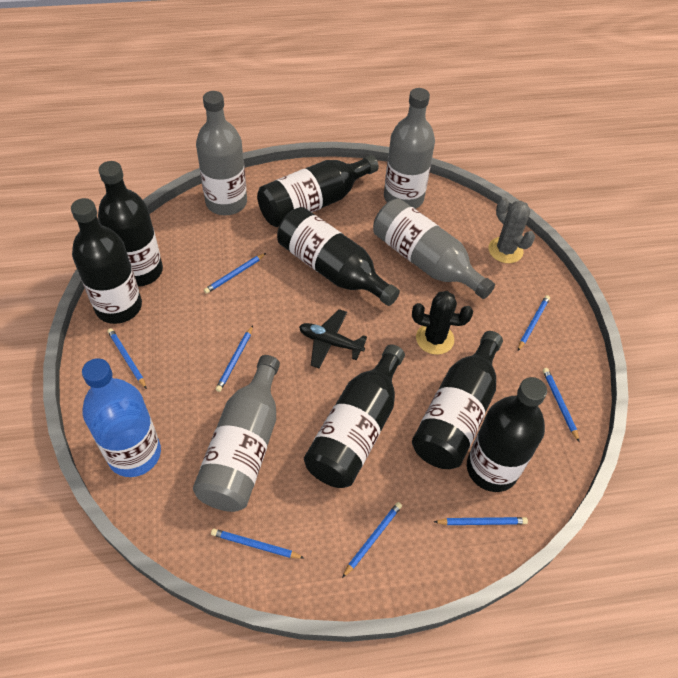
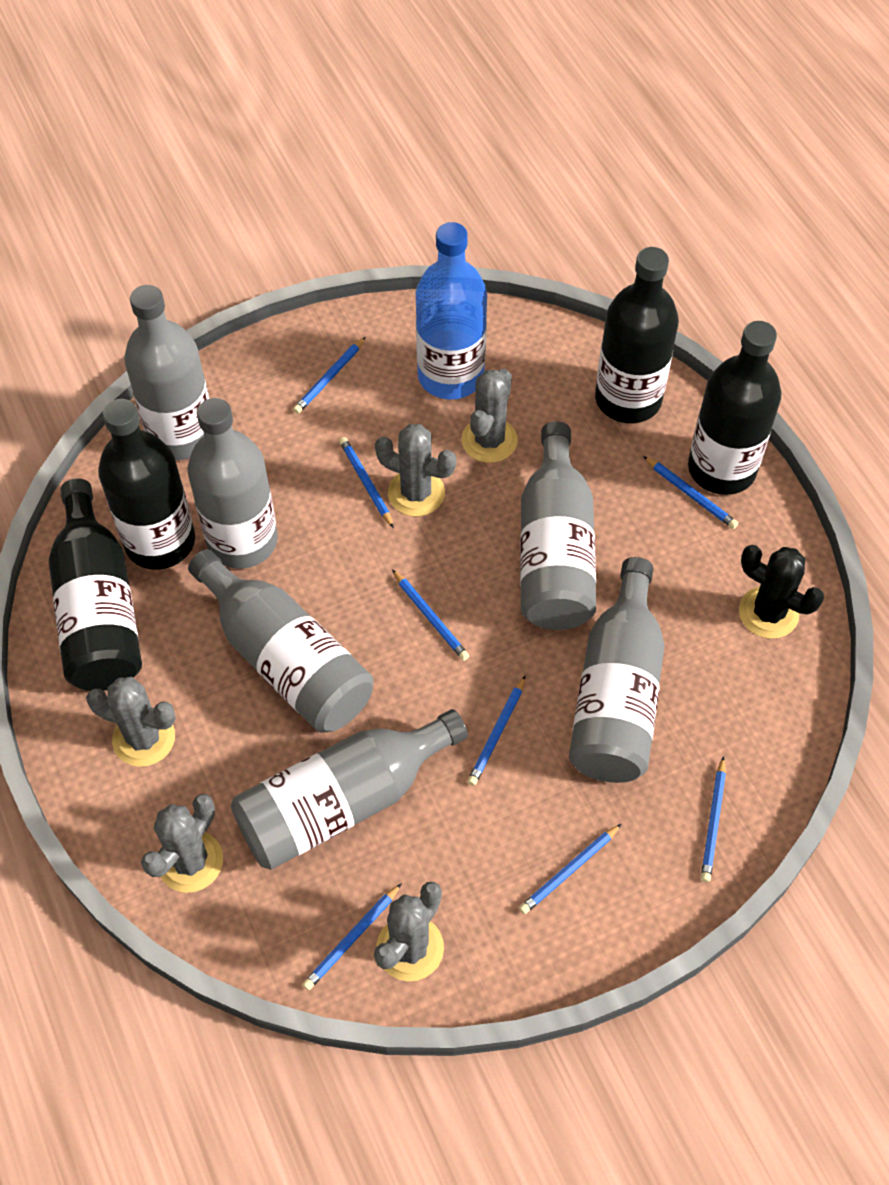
black bottle: 7 -> 4
black plane: 1 -> 0
grey bottle: 4 -> 6
grey cactus: 1 -> 5

